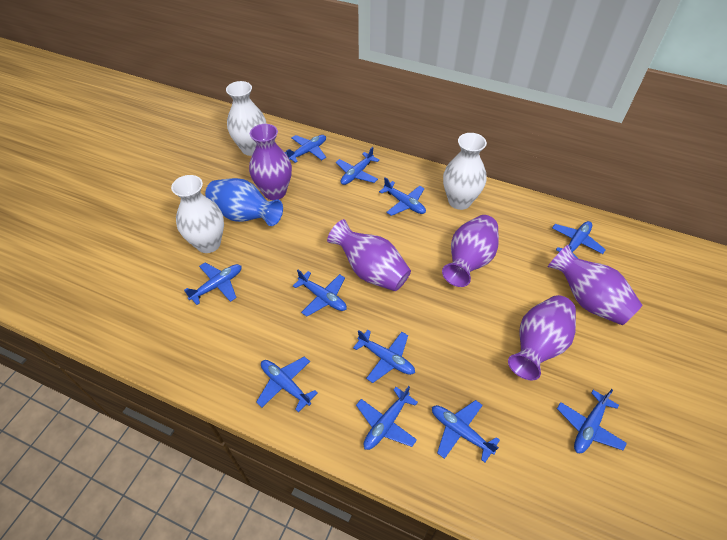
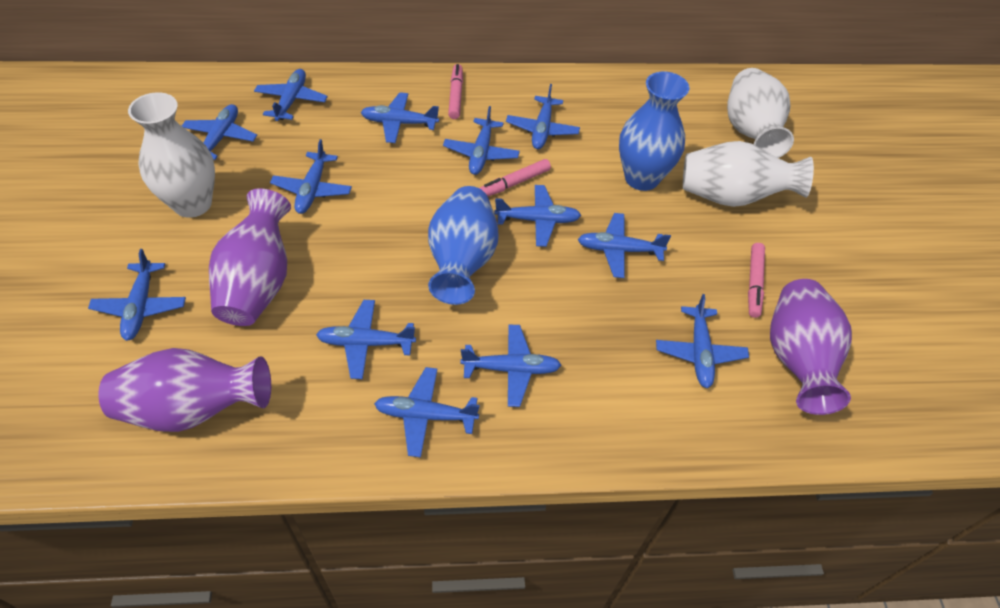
blue plane: 11 -> 13
blue vase: 1 -> 2
pink marker: 0 -> 3
purple vase: 5 -> 3

